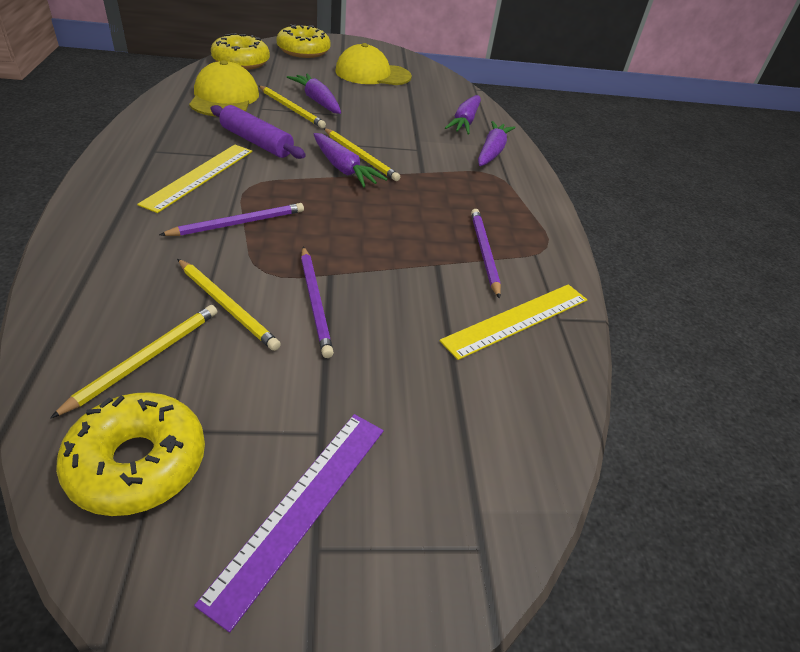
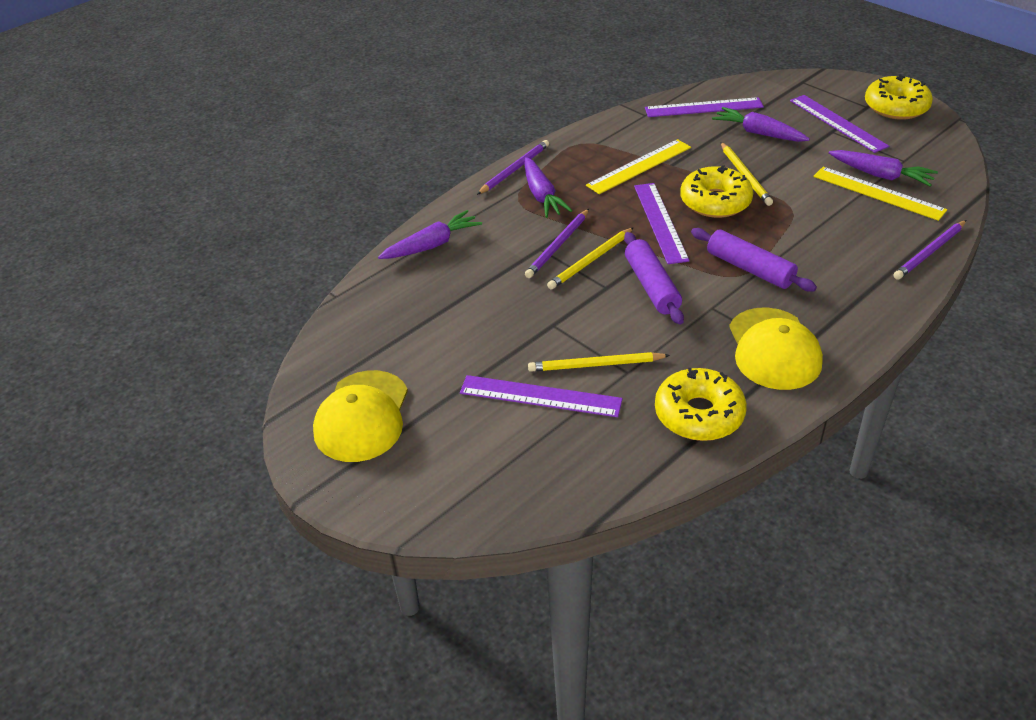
purple rolling pin: 1 -> 2
purple ruler: 1 -> 4
yellow pencil: 4 -> 3

